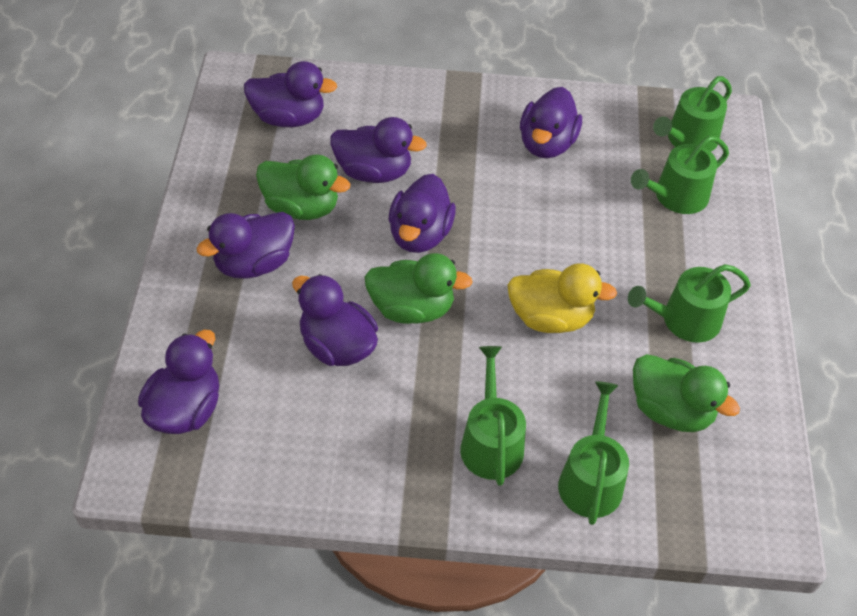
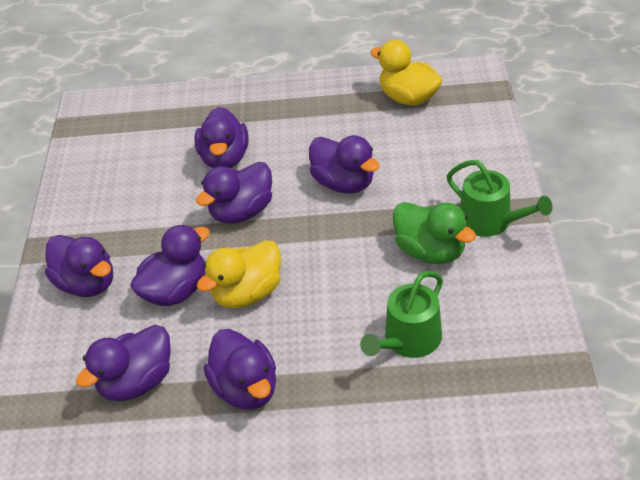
green duck: 3 -> 1
green watering can: 5 -> 2
yellow duck: 1 -> 2

